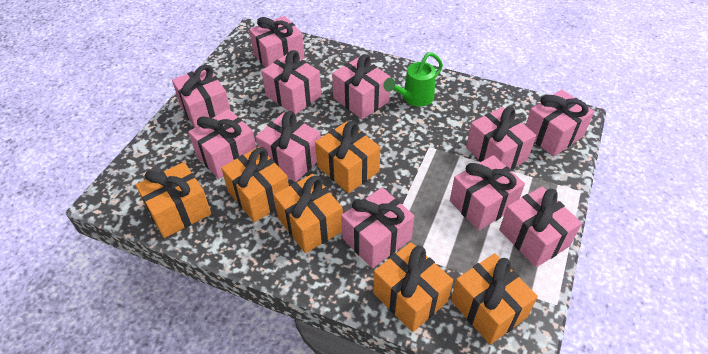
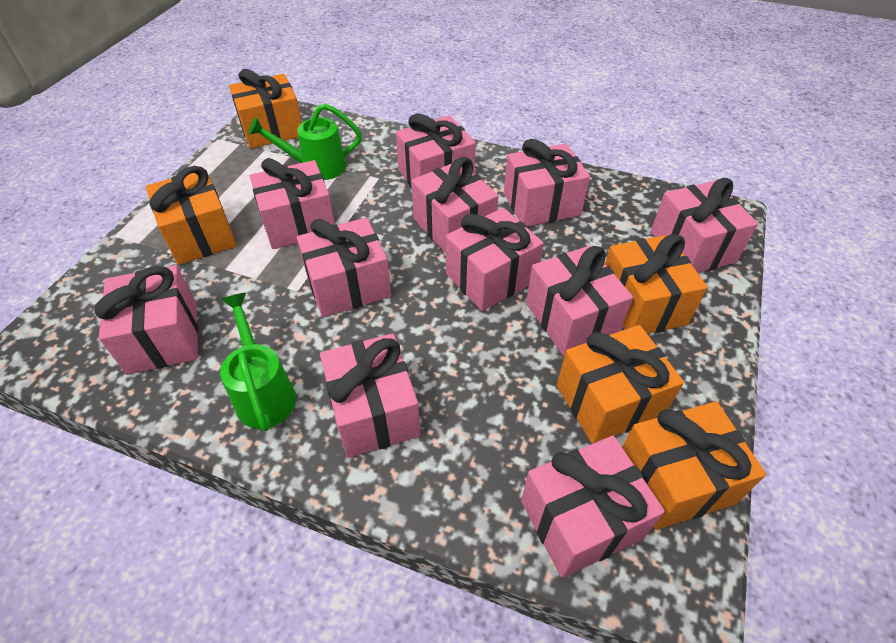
green watering can: 1 -> 2
orange gift: 6 -> 5

